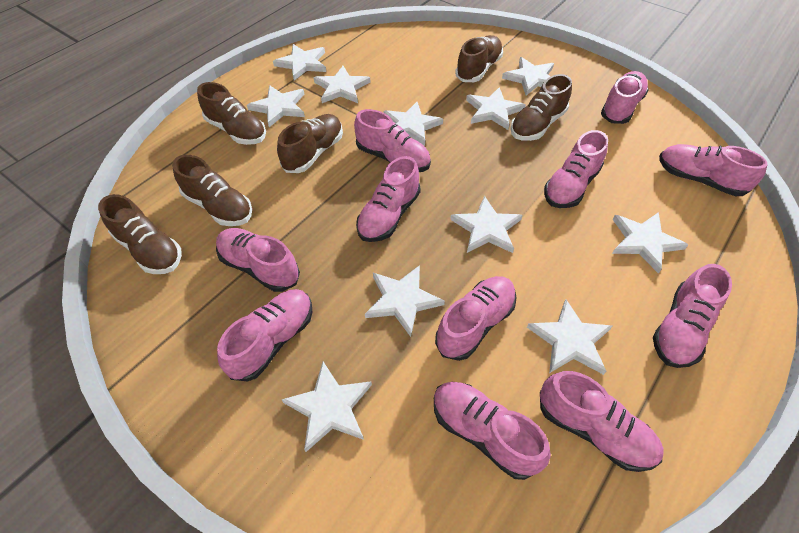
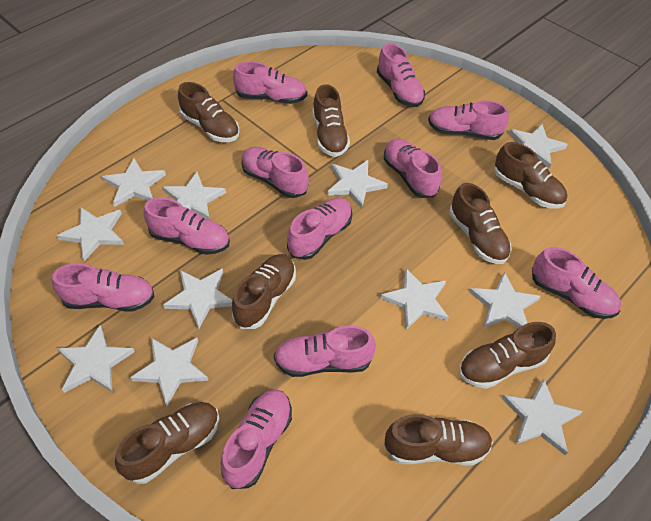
brown shoe: 6 -> 8

